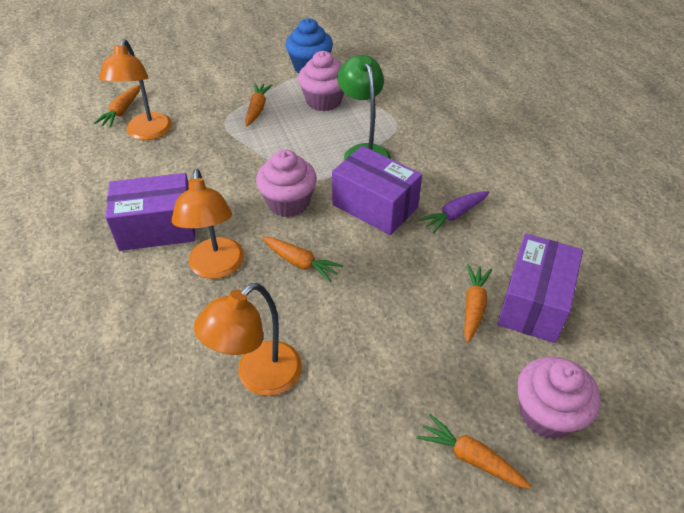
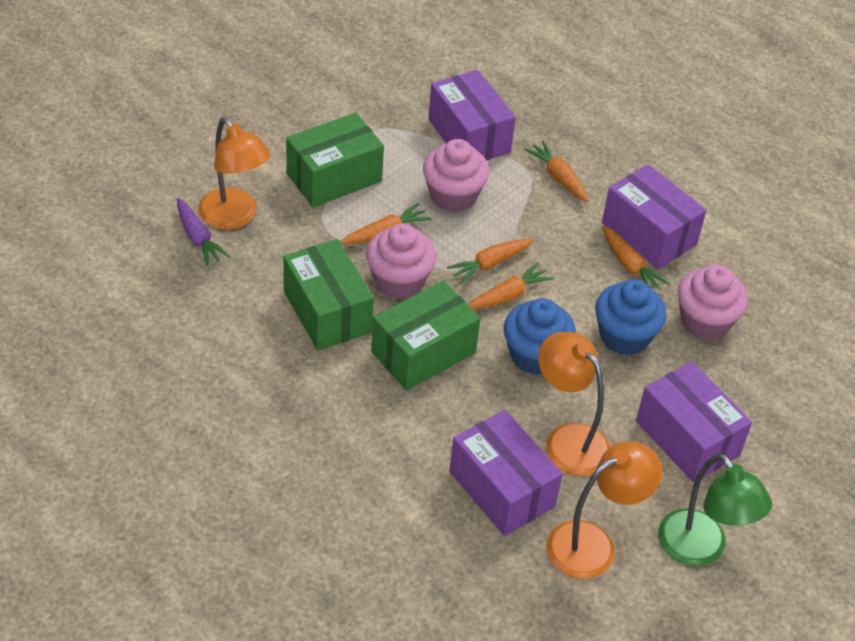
blue cupcake: 1 -> 2
green box: 0 -> 3
purple box: 3 -> 4

